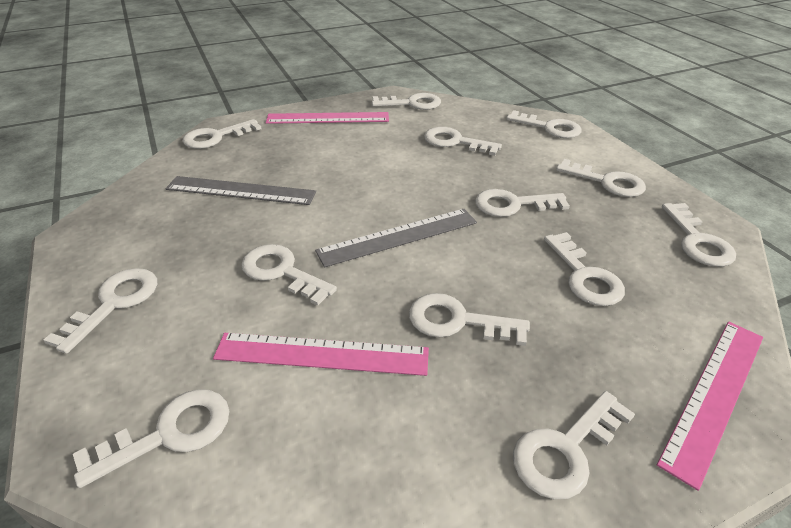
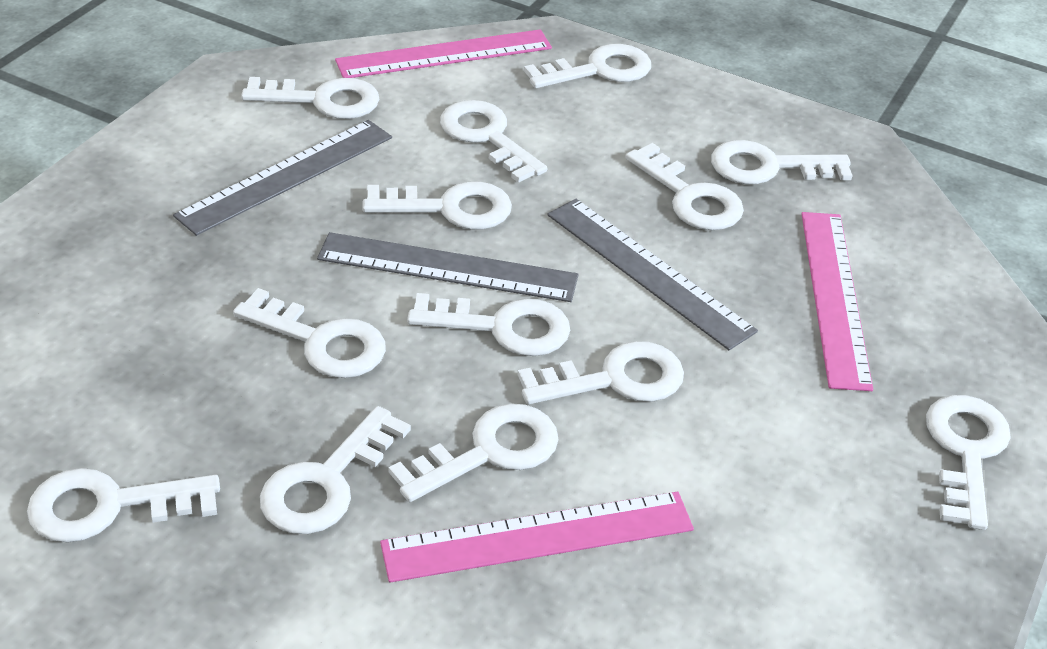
grey ruler: 2 -> 3

